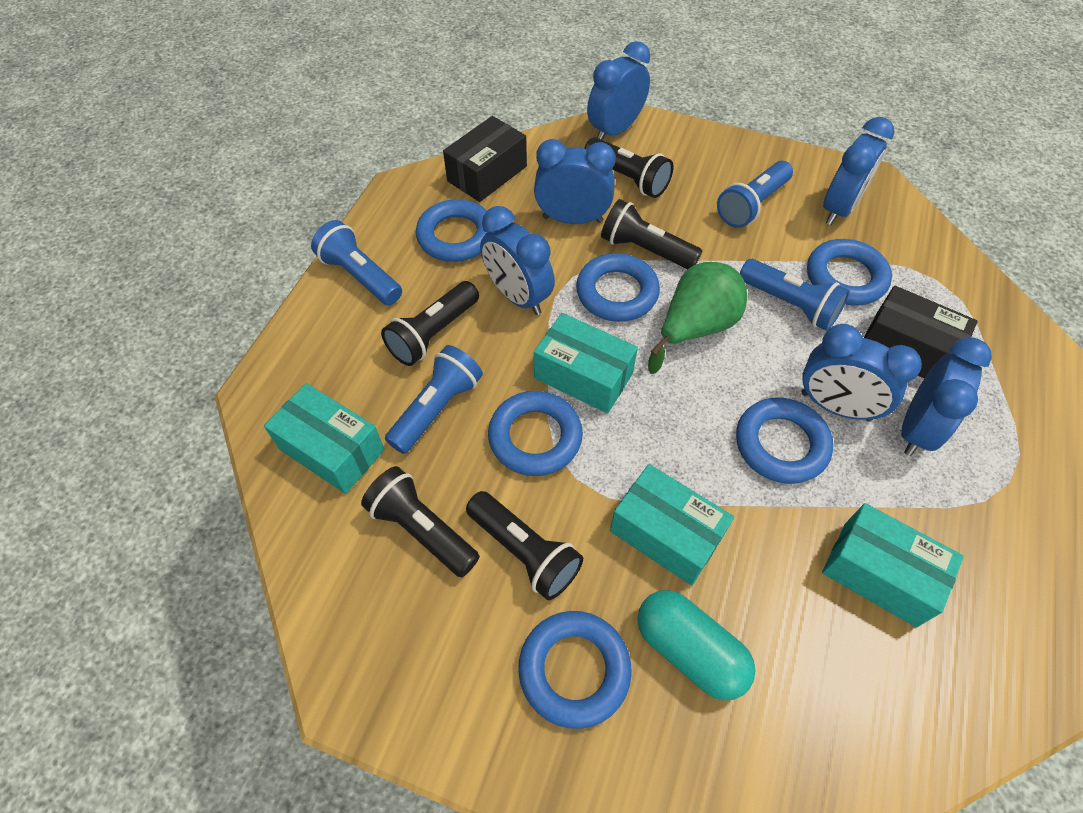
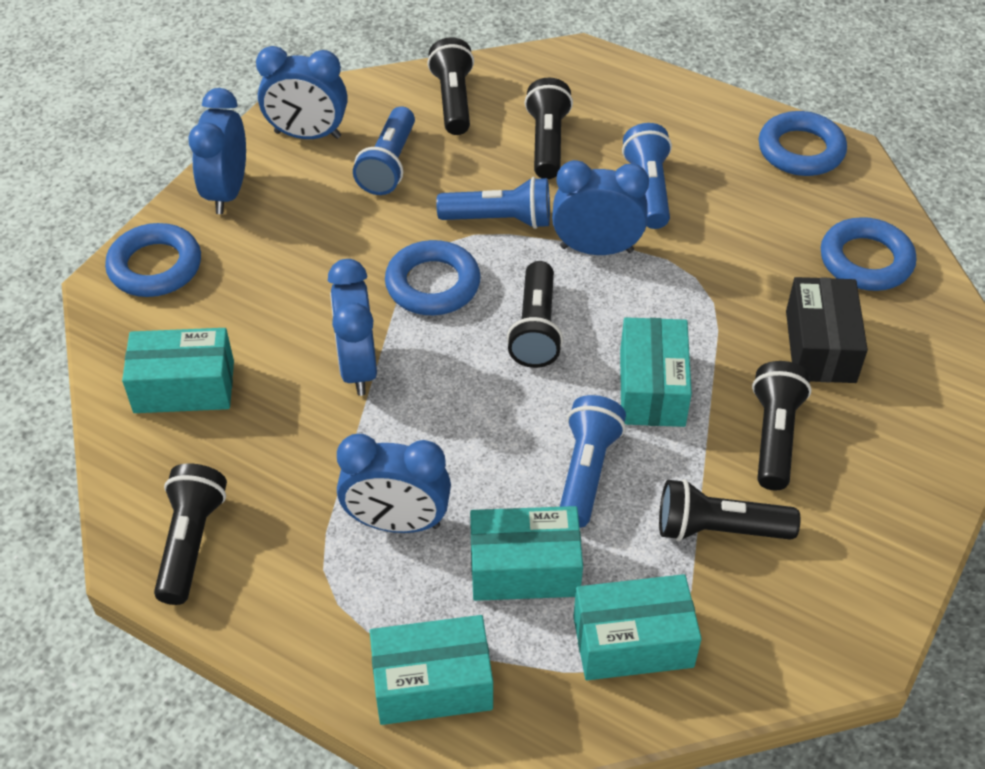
black box: 2 -> 1
black flashlight: 5 -> 6
blue clock: 6 -> 5
blue ring: 6 -> 4
green pear: 1 -> 0
turquoise box: 4 -> 5
turquoise capsule: 1 -> 0

